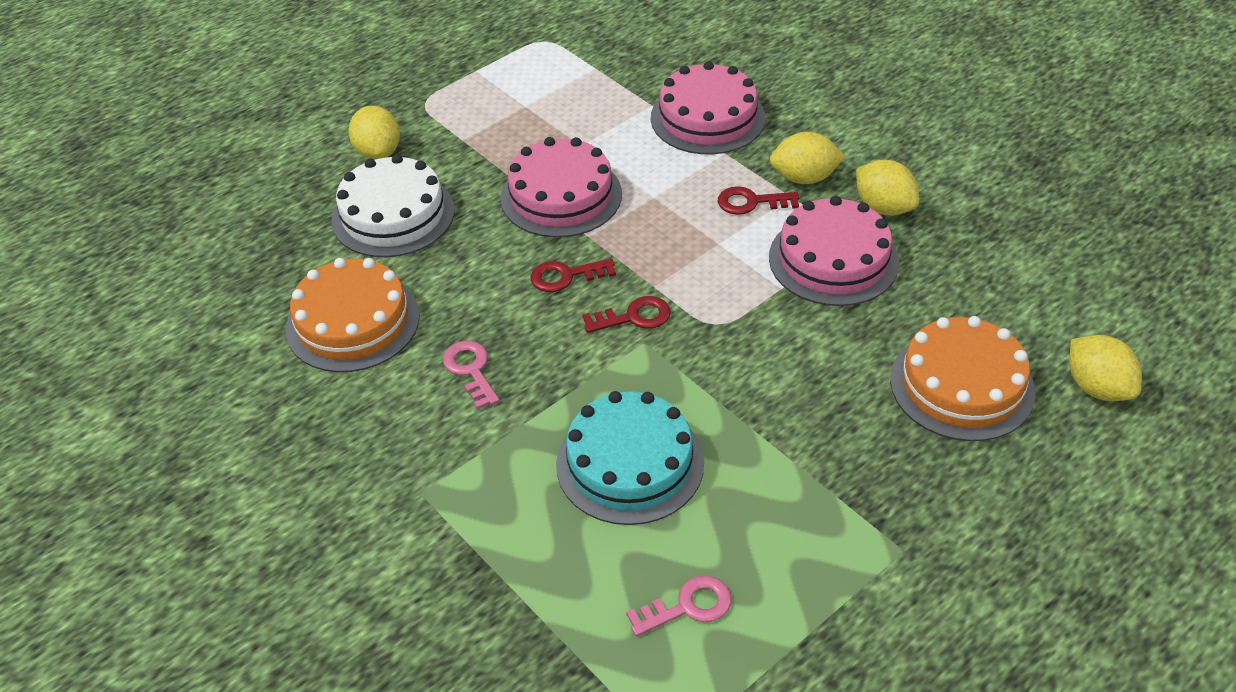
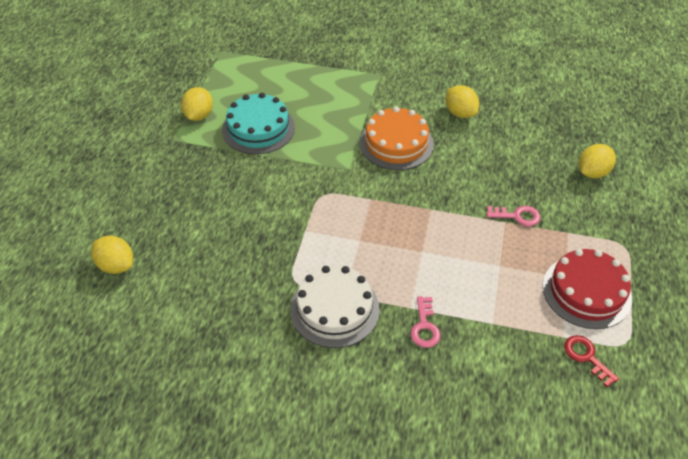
orange cake: 2 -> 1
pink cake: 3 -> 0
red cake: 0 -> 1
red key: 3 -> 1

